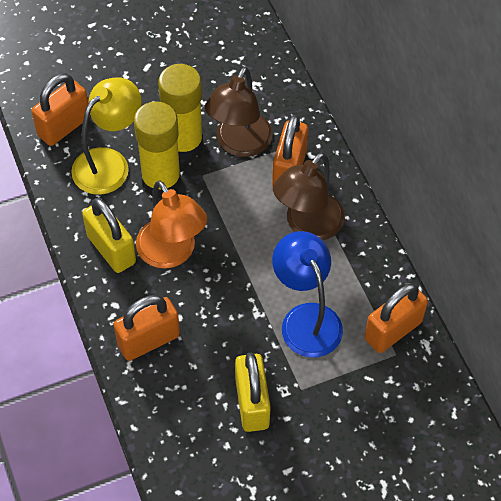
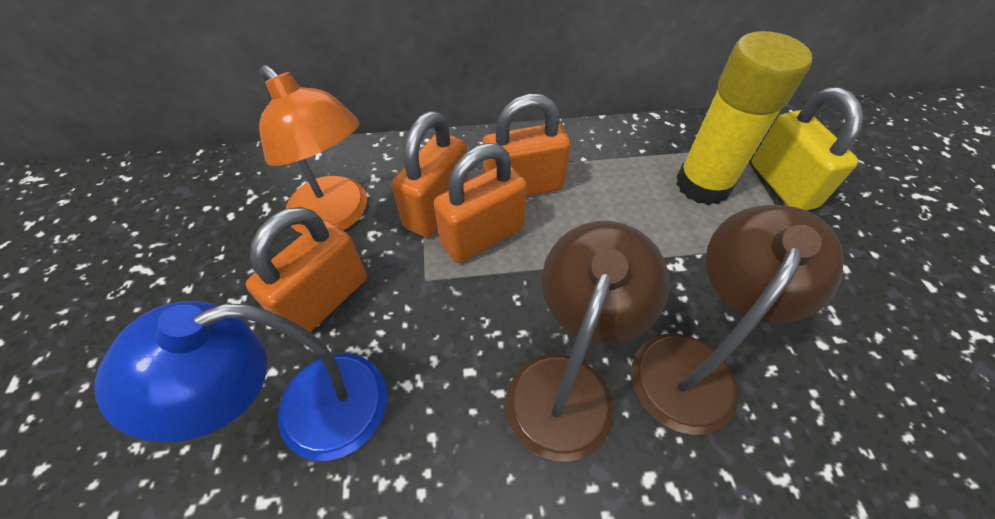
yellow glue stick: 2 -> 1
yellow lamp: 1 -> 0
yellow padlock: 2 -> 1

